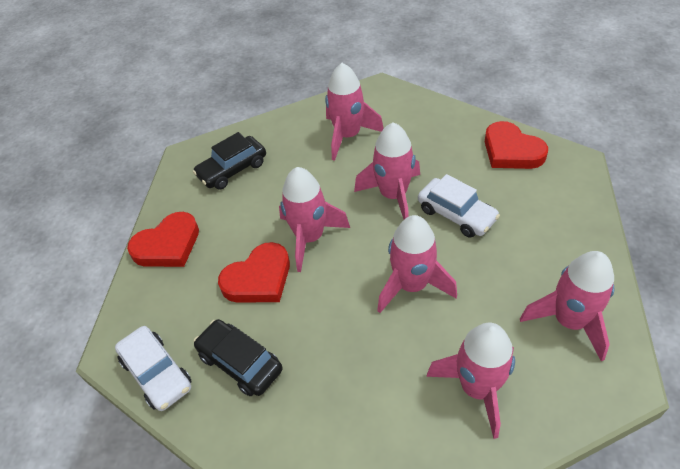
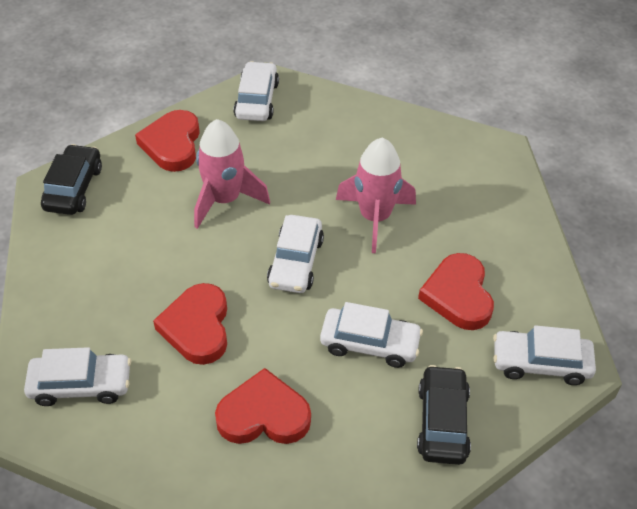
pink rocket: 6 -> 2
red heart: 3 -> 4
white car: 2 -> 5

